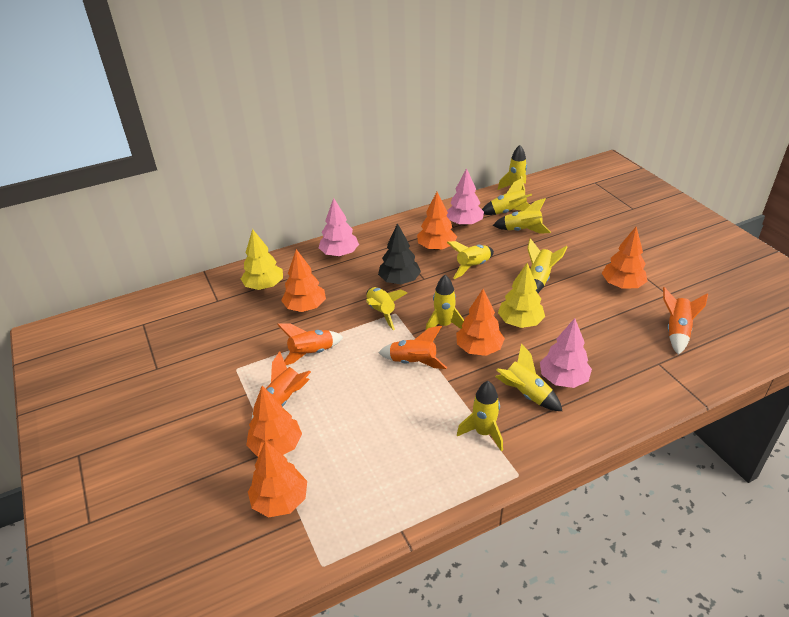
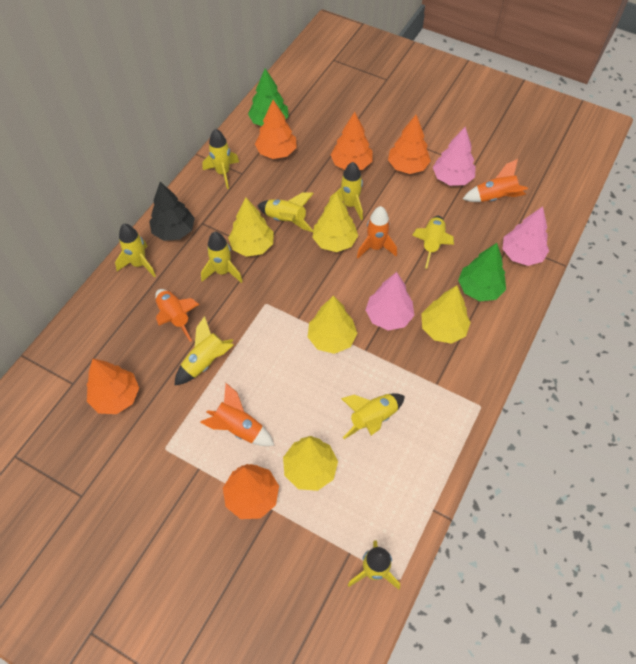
green tree: 0 -> 2
orange tree: 6 -> 5
yellow tree: 2 -> 5

